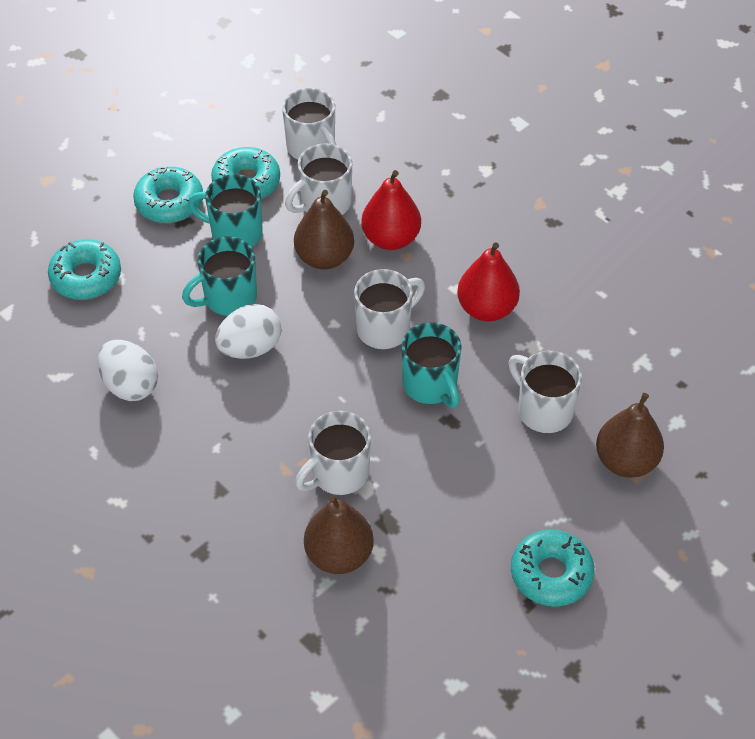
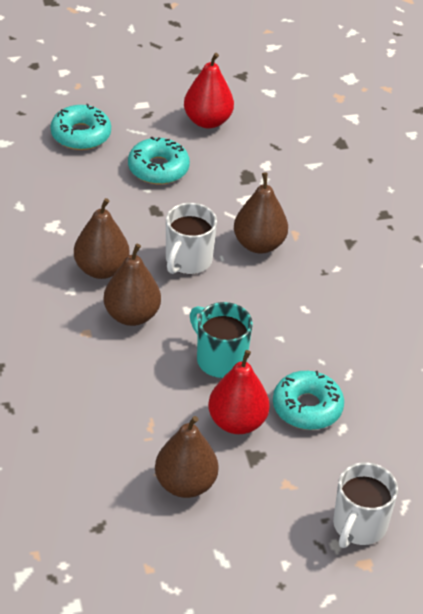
brown pear: 3 -> 4
turquoise donut: 4 -> 3
turquoise mug: 3 -> 1
white egg: 2 -> 0
white mug: 5 -> 2

